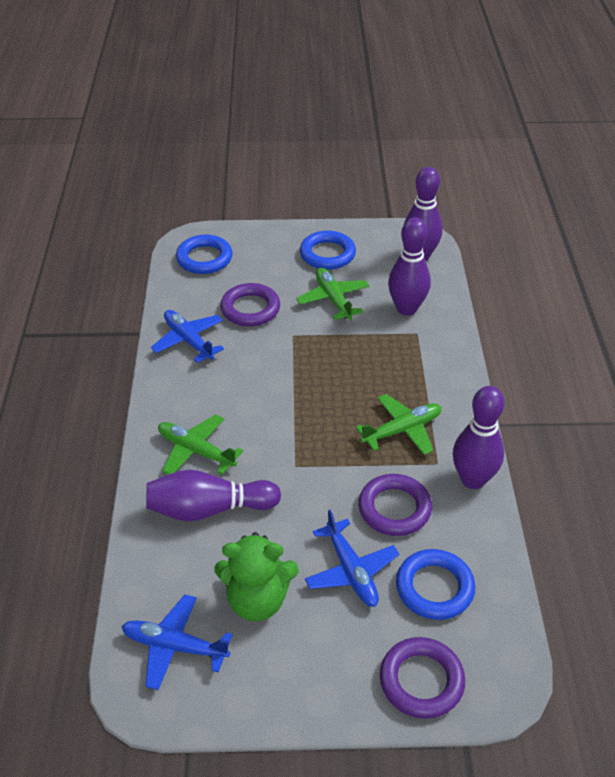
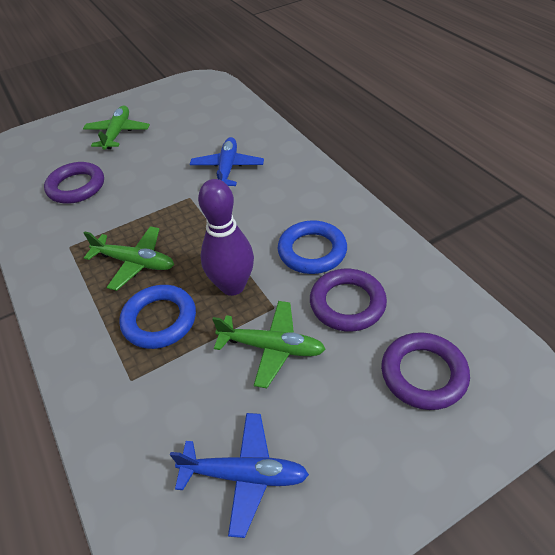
blue plane: 3 -> 2
blue ring: 3 -> 2
green teddy bear: 1 -> 0
purple bowling pin: 4 -> 1

